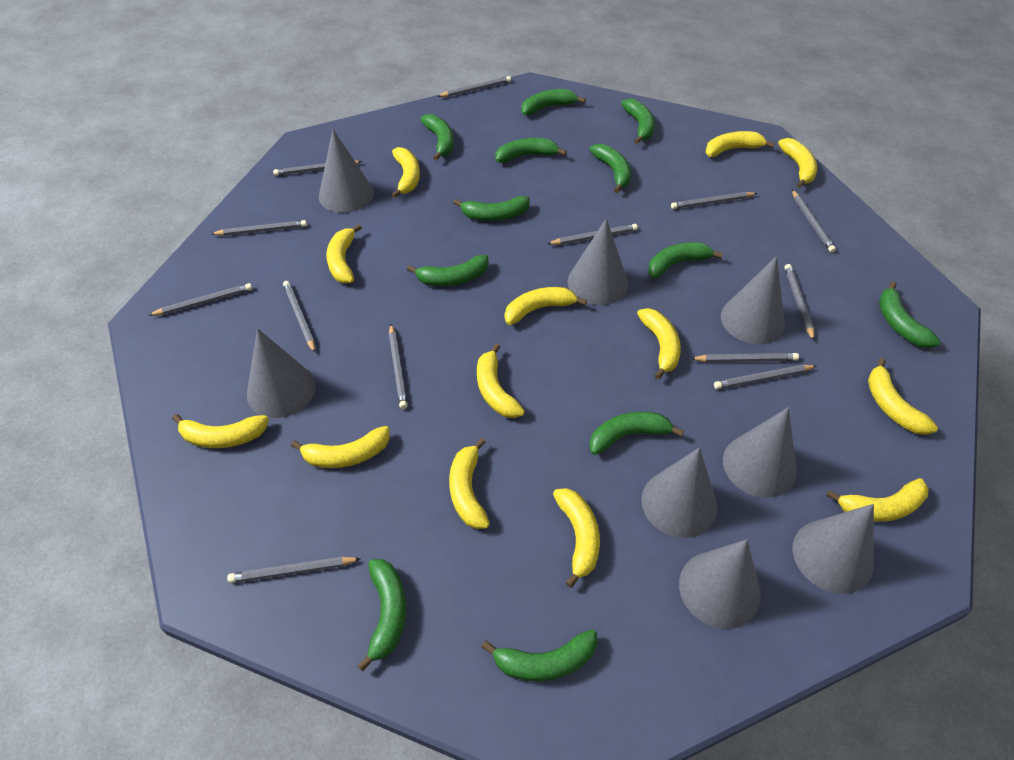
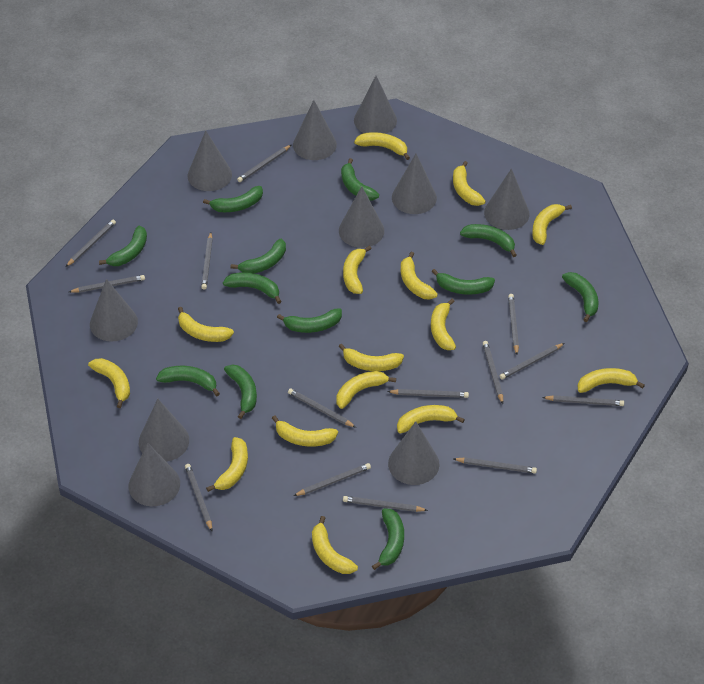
grey cone: 8 -> 10
grey pencil: 13 -> 14
yellow banana: 13 -> 15

